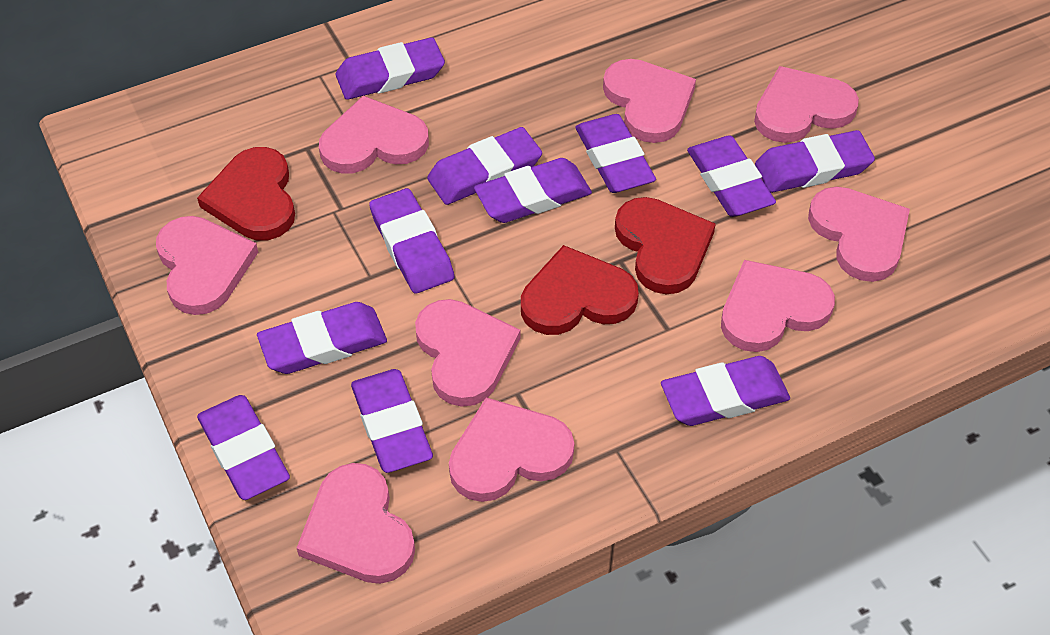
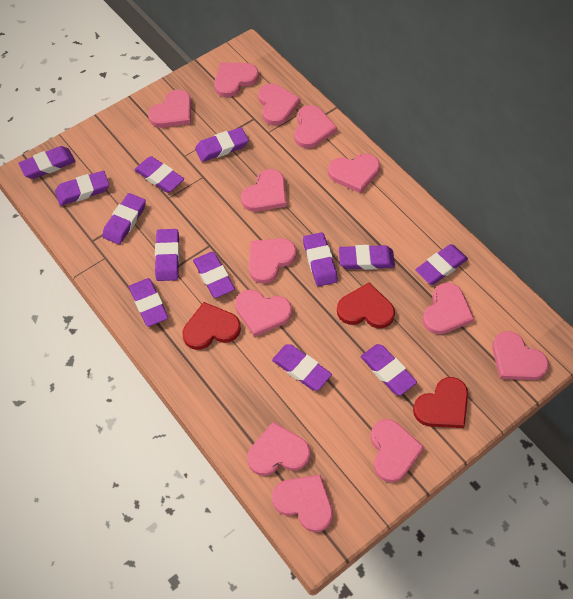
pink heart: 9 -> 13
purple eraser: 11 -> 13

